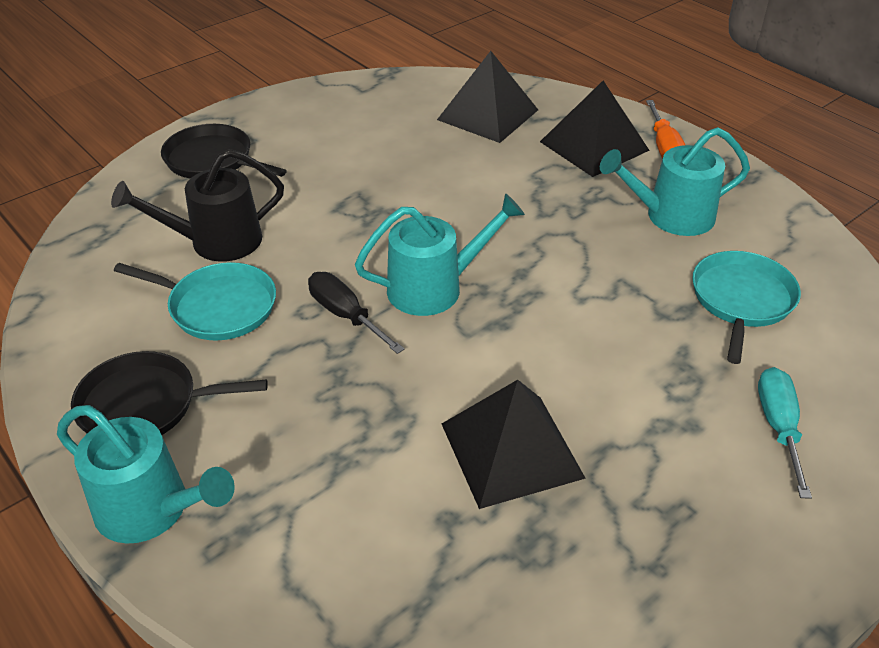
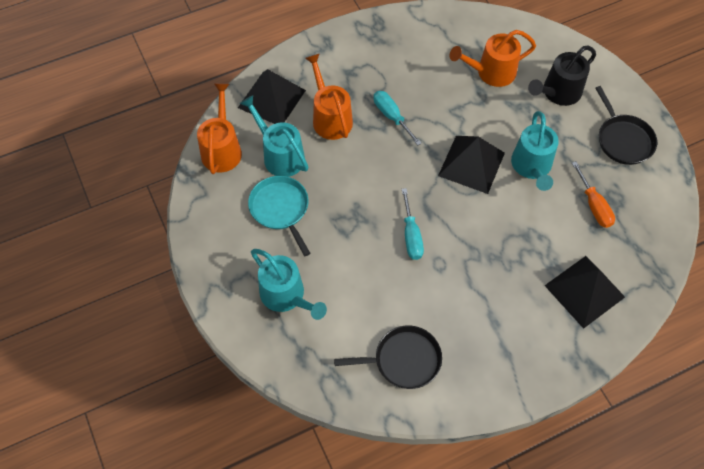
black screwdriver: 1 -> 0
orange watering can: 0 -> 3
turquoise pan: 2 -> 1
turquoise screwdriver: 1 -> 2

